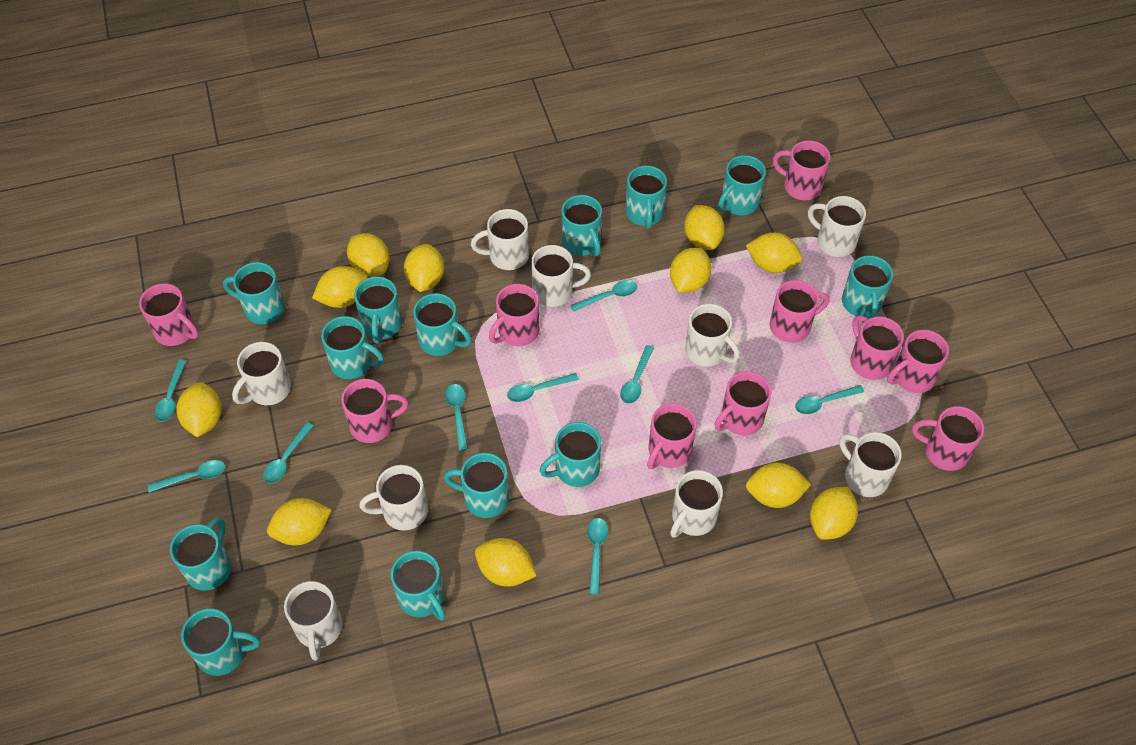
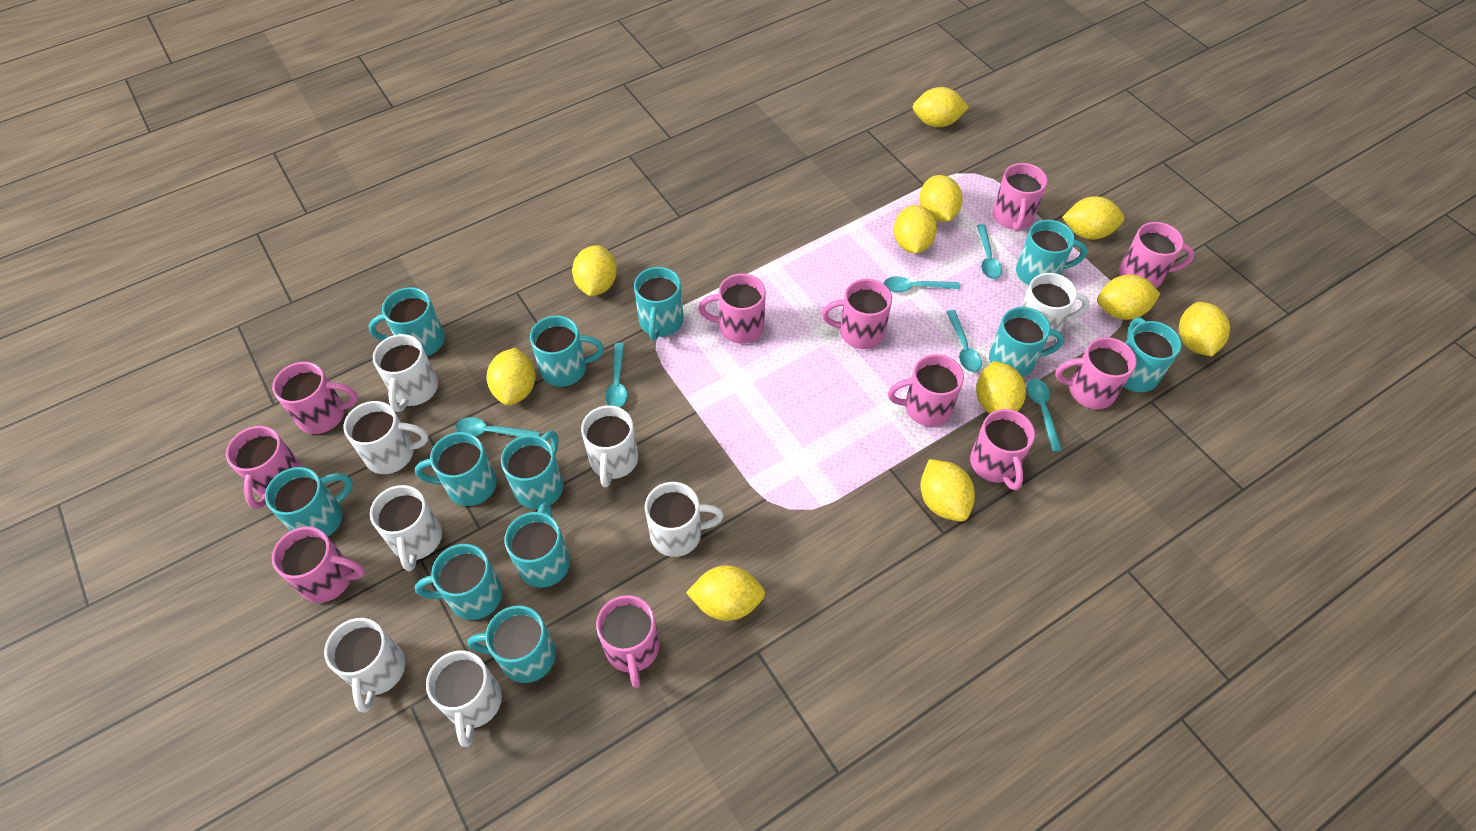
pink mug: 10 -> 11
turquoise mug: 13 -> 12
turquoise spoon: 9 -> 6
white mug: 9 -> 8

